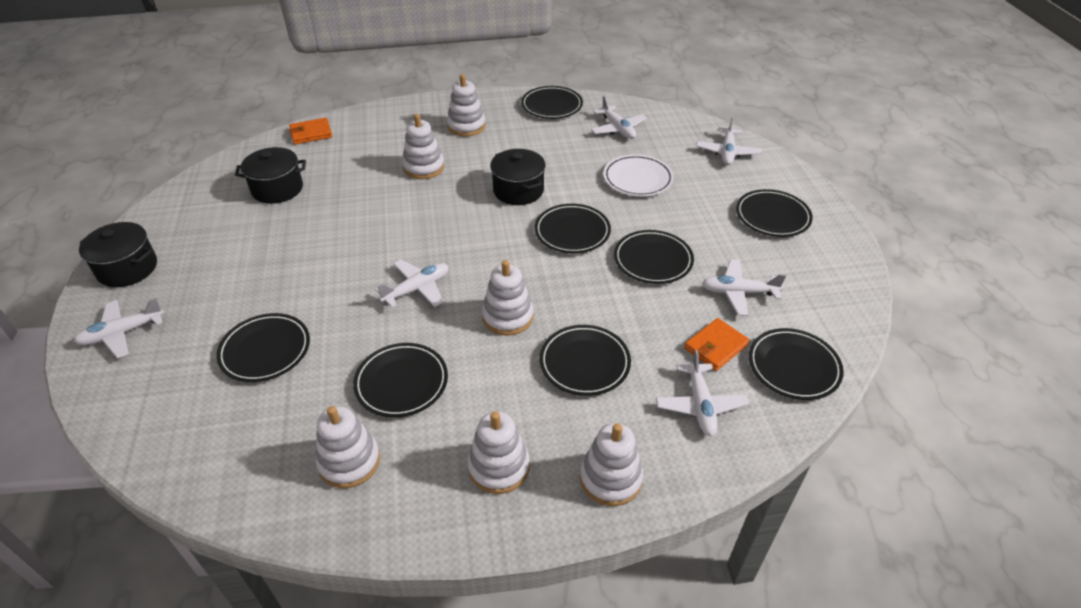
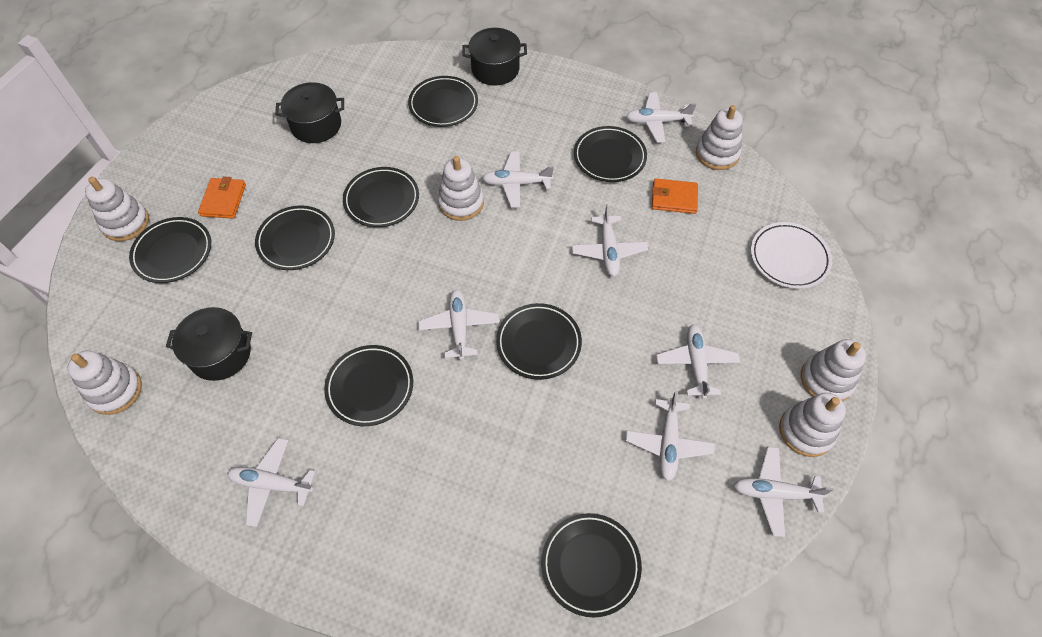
white plane: 6 -> 8

